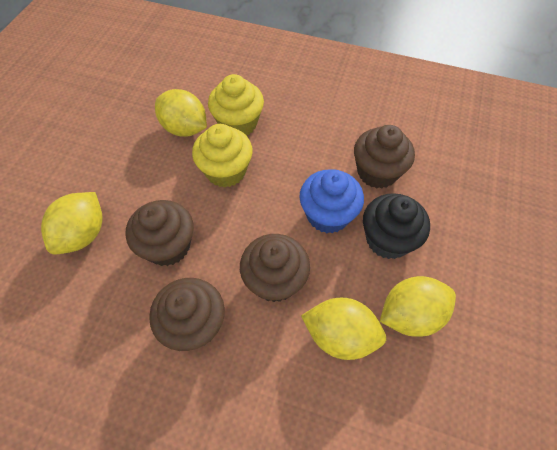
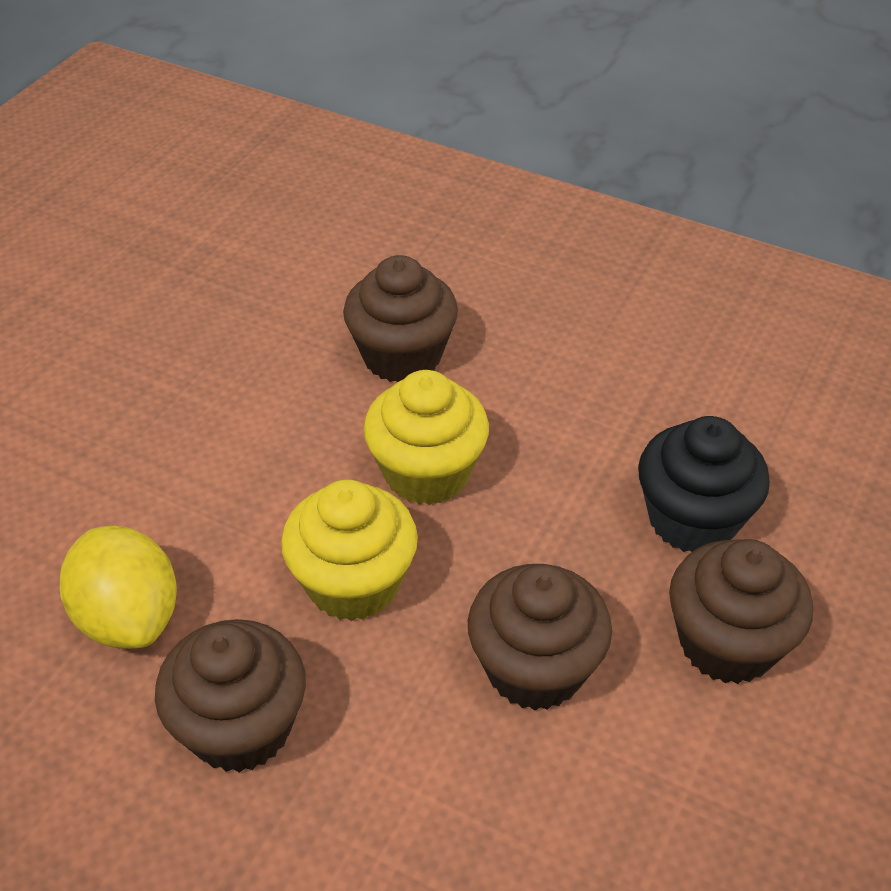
blue cupcake: 1 -> 0
yellow lemon: 4 -> 1

